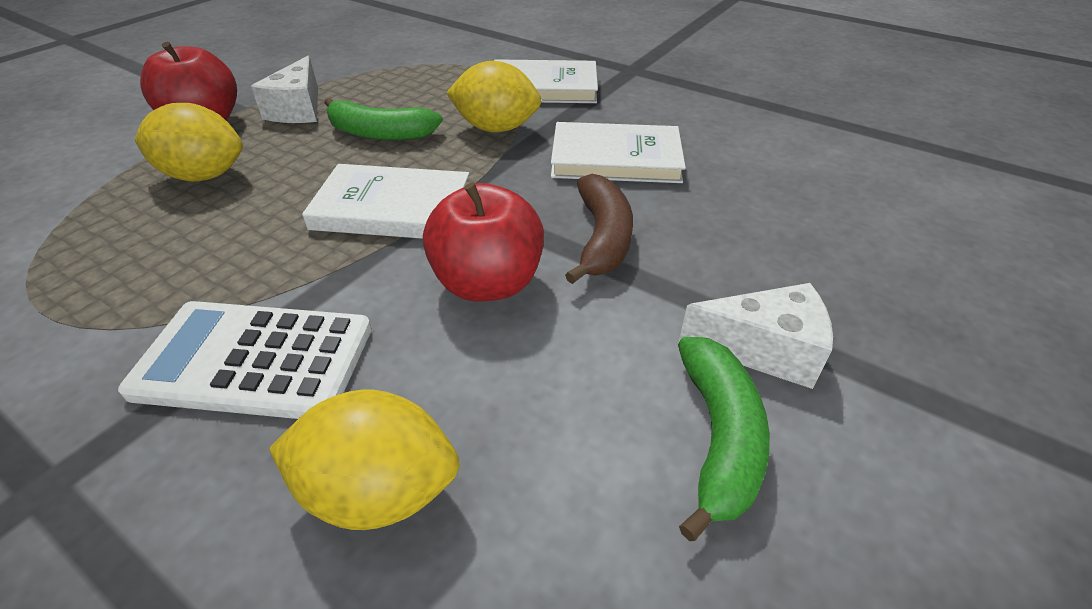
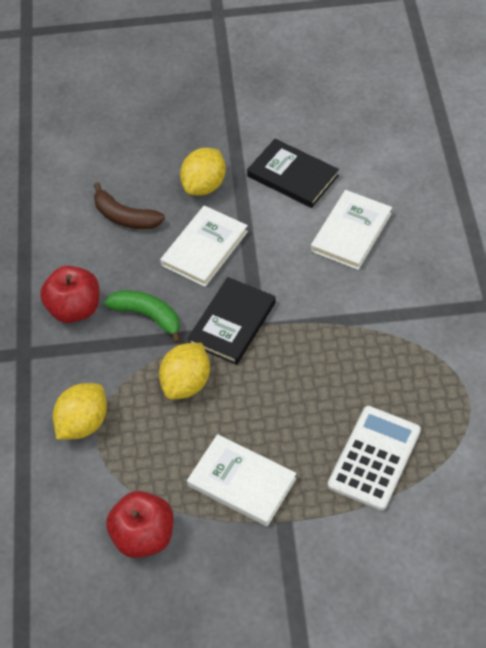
black book: 0 -> 2
green banana: 2 -> 1
white cheese: 2 -> 0

